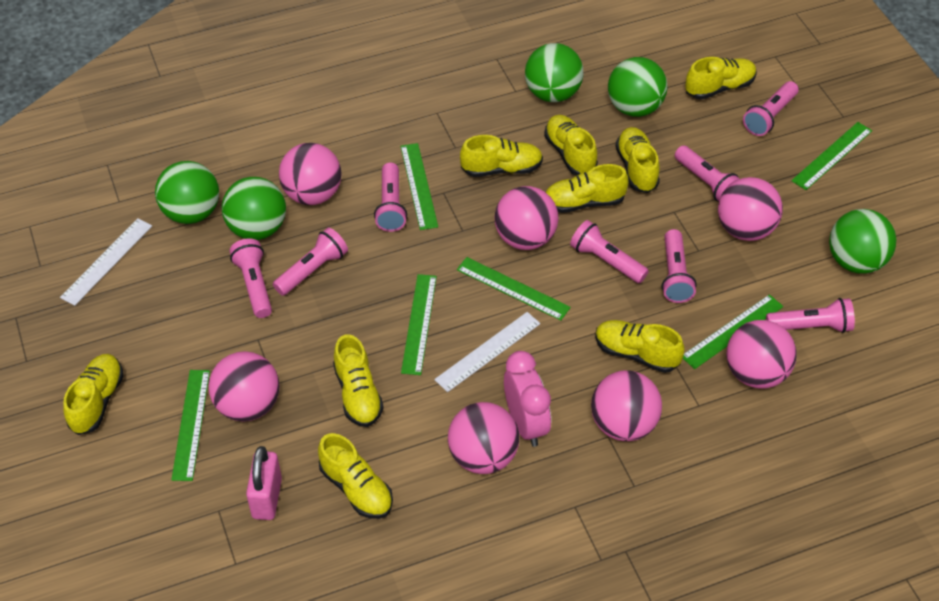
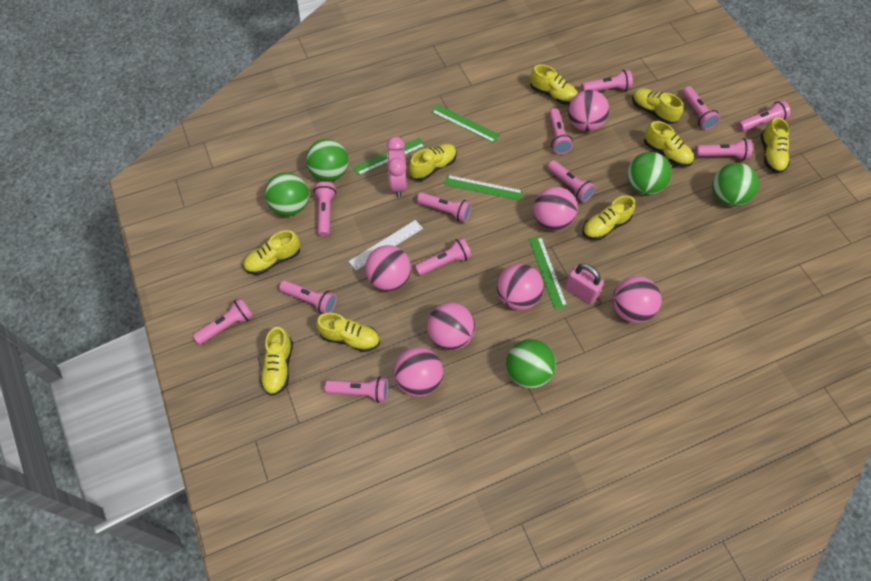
green ruler: 6 -> 4
pink flashlight: 8 -> 12
white ruler: 2 -> 1

